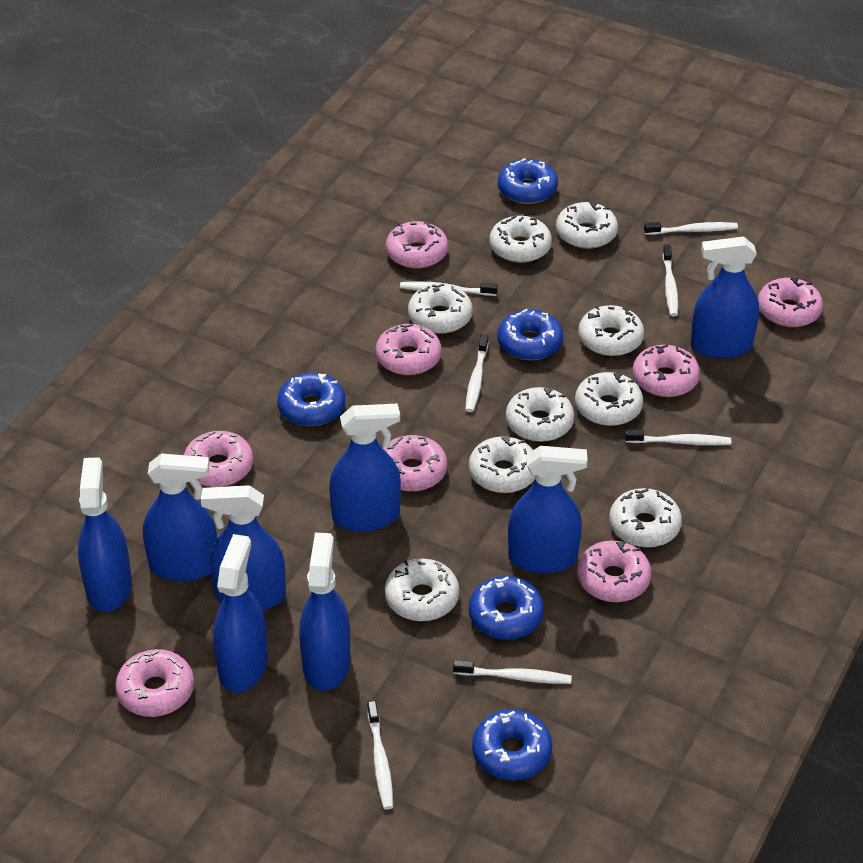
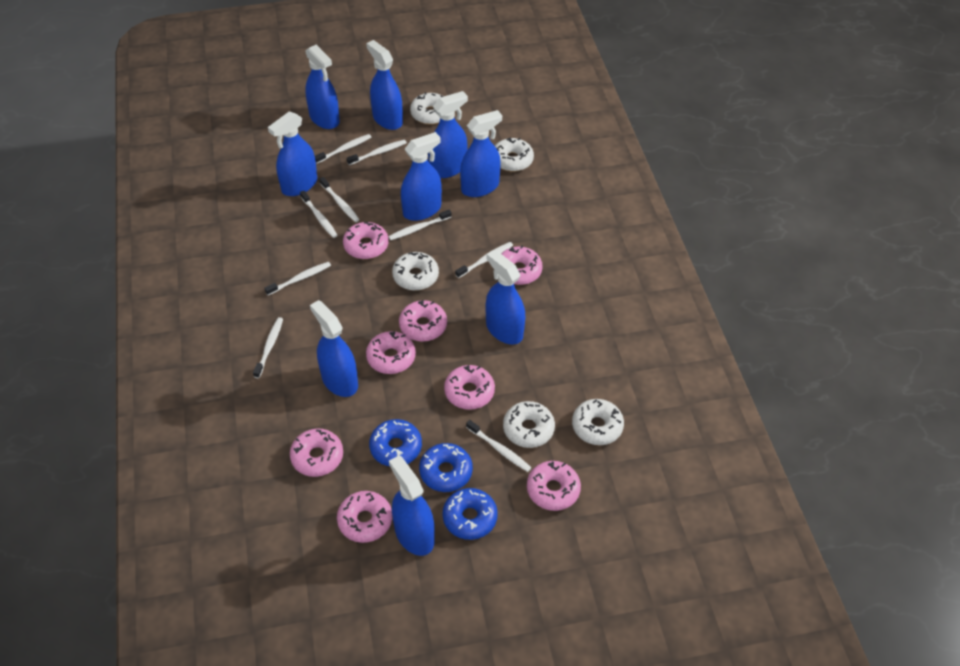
blue donut: 5 -> 3
blue spray bottle: 8 -> 9
white donut: 9 -> 5
white toothbrush: 7 -> 9

